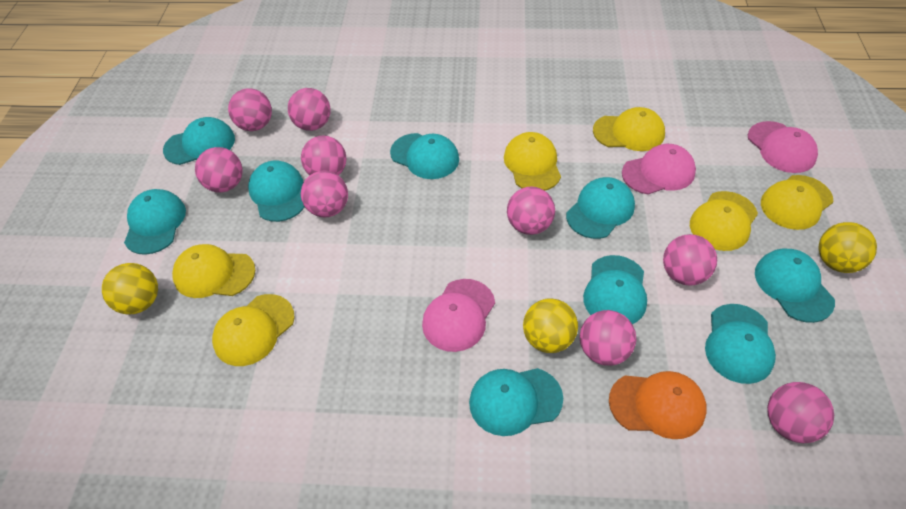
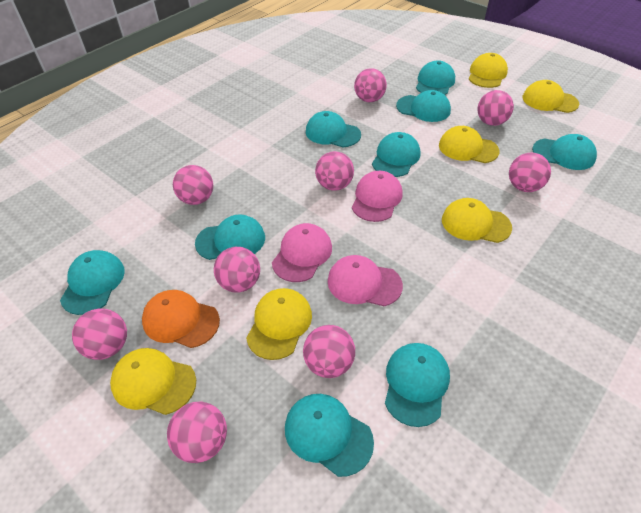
yellow ball: 3 -> 0

